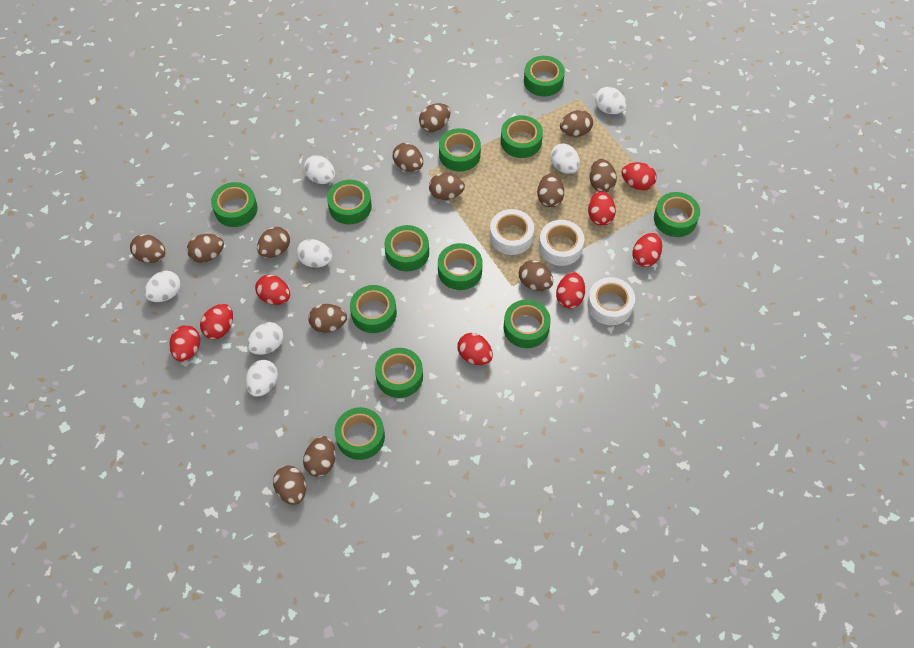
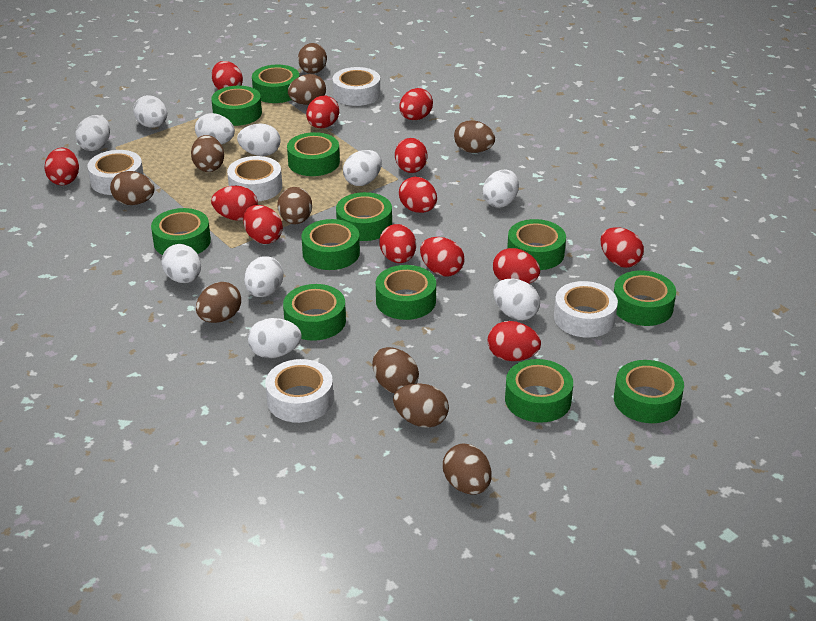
brown egg: 13 -> 10
red egg: 8 -> 13
white egg: 7 -> 10
white tape: 3 -> 5

